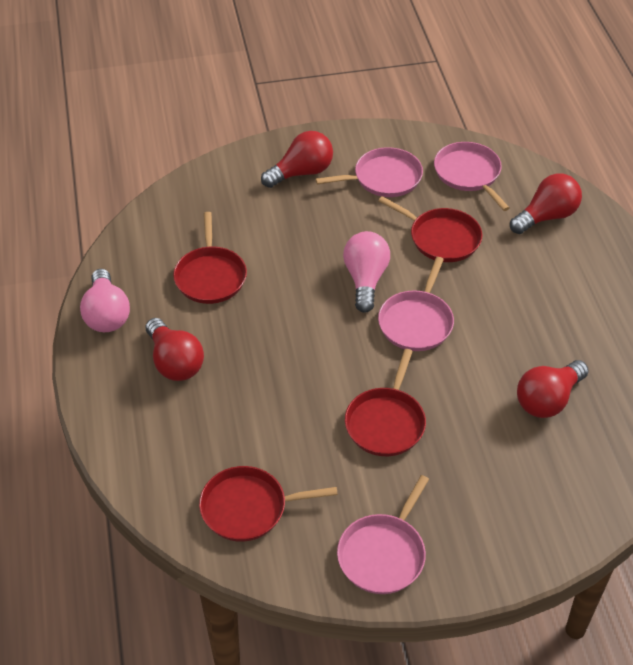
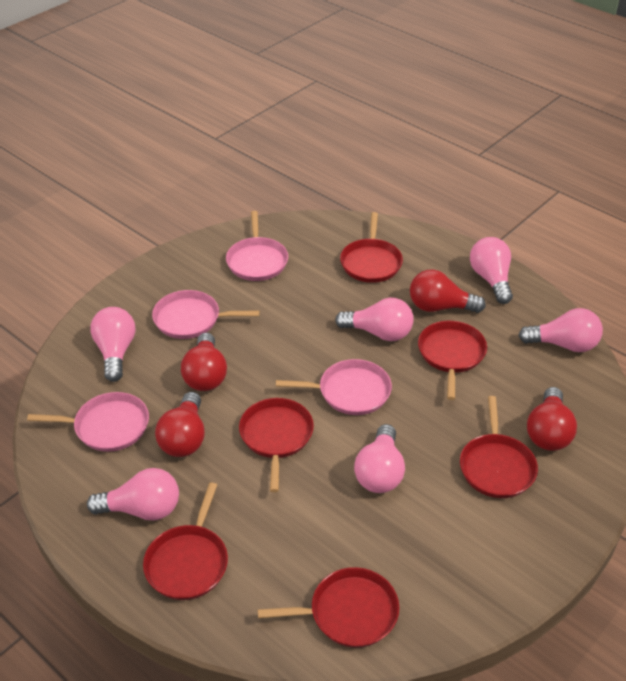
pink light bulb: 2 -> 6
red pan: 4 -> 6

